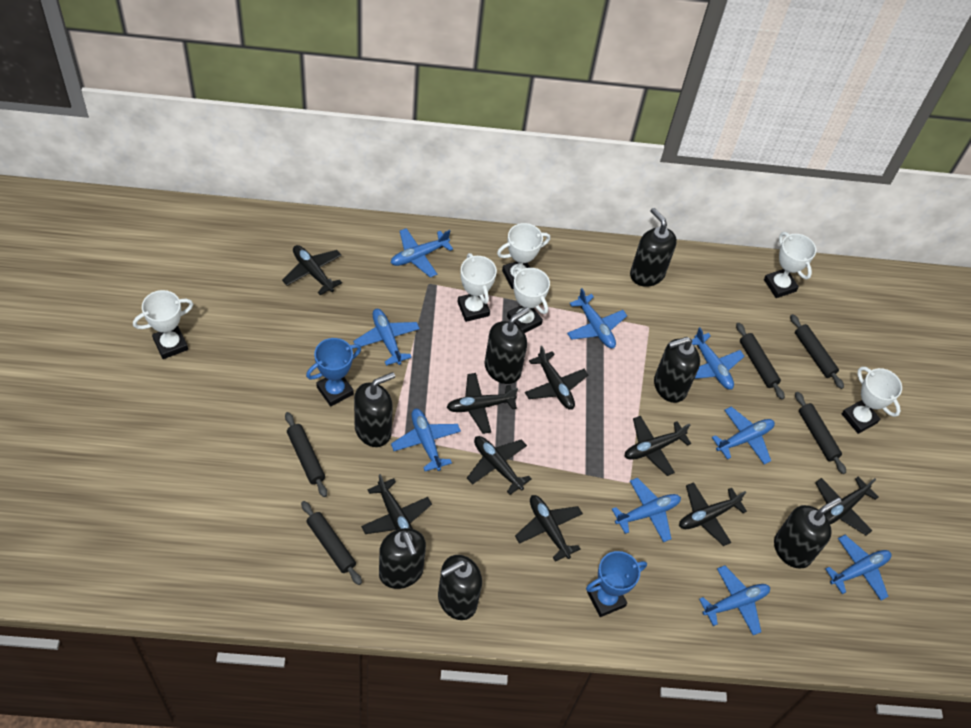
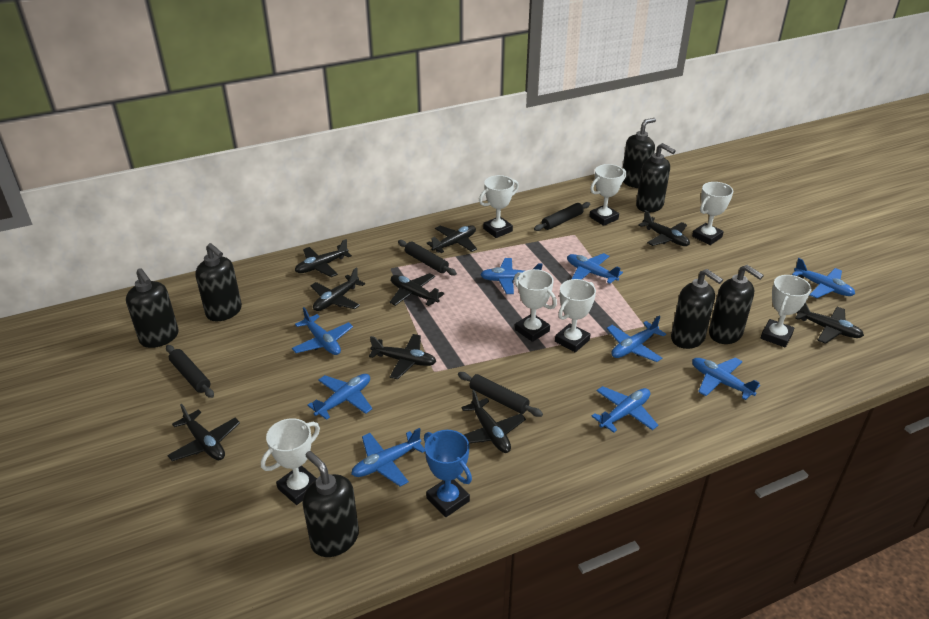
black rolling pin: 5 -> 4
blue trophy: 2 -> 1
white trophy: 6 -> 7

